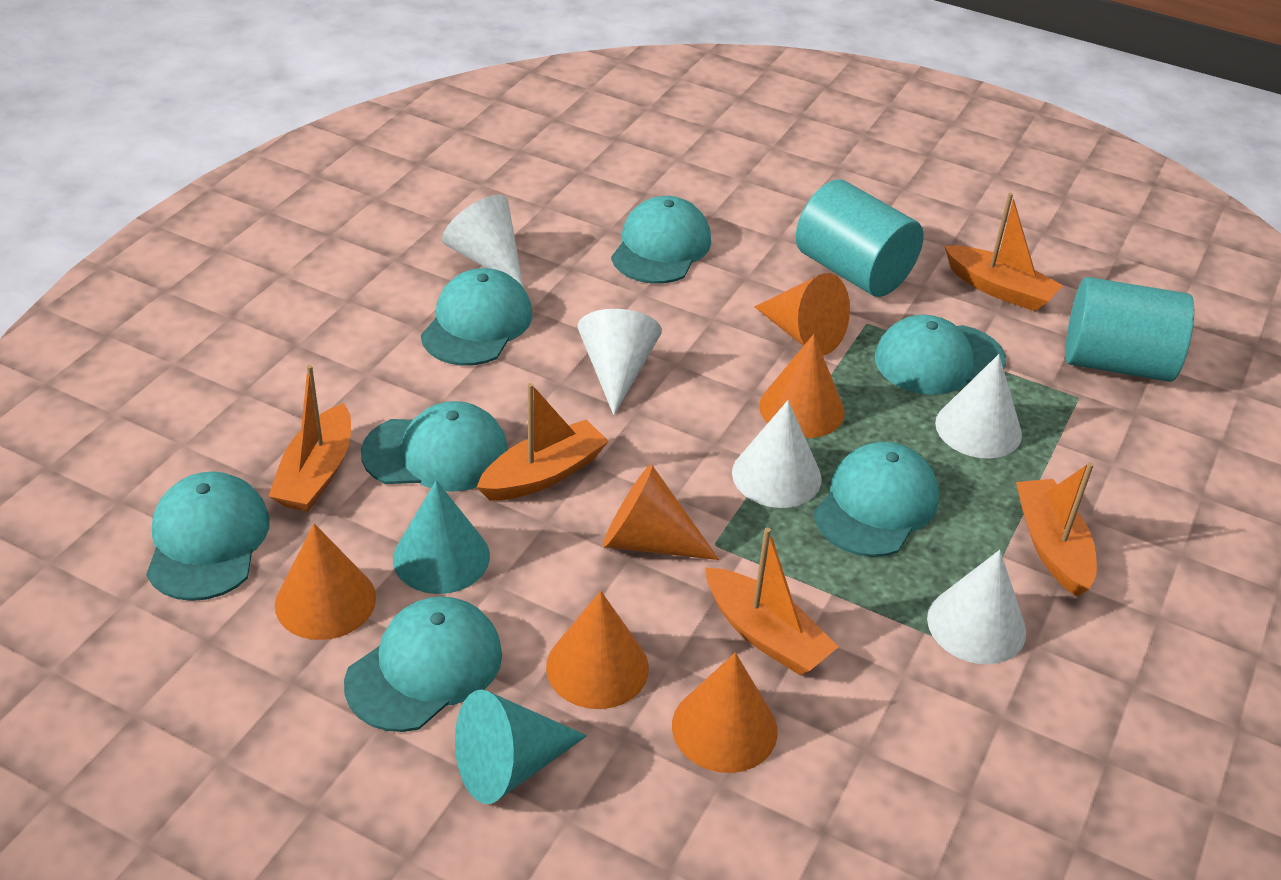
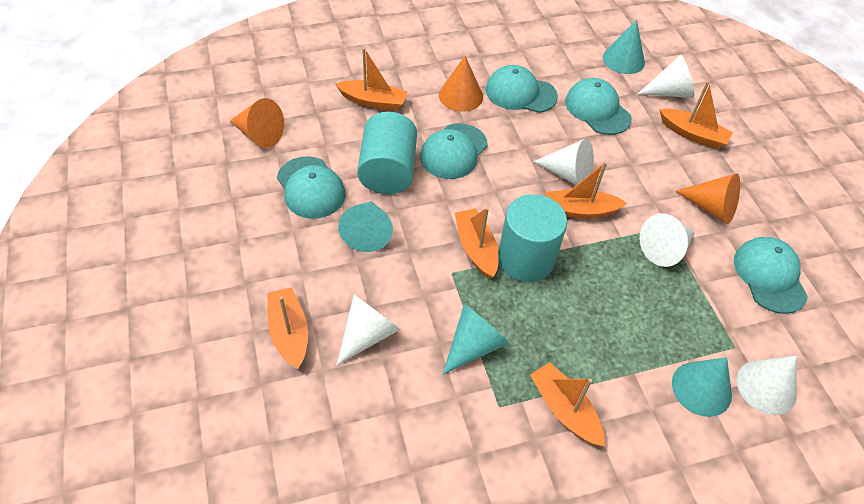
orange boat: 5 -> 6
orange cone: 6 -> 3
turquoise cap: 7 -> 5
turquoise cone: 2 -> 4

